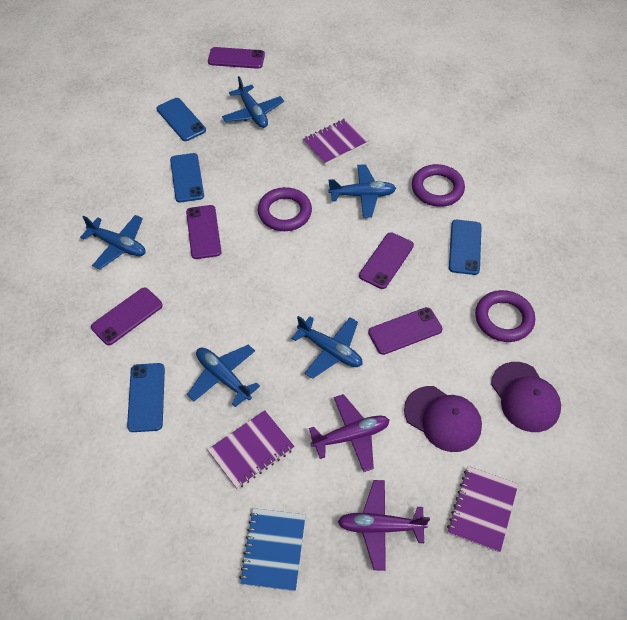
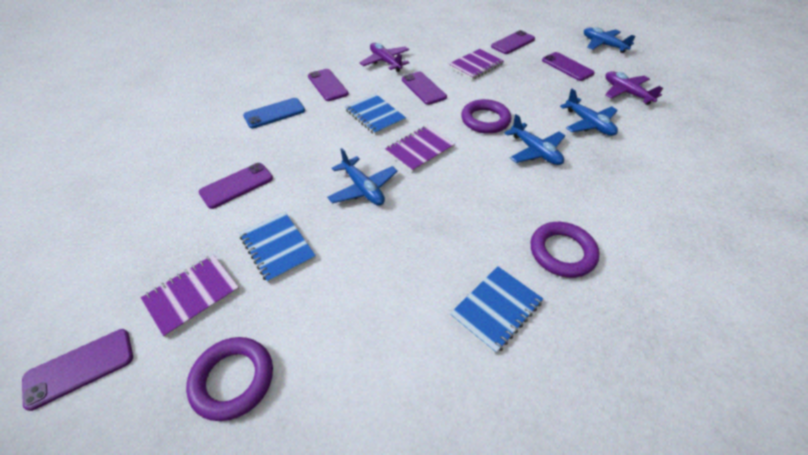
blue notebook: 1 -> 3
blue phone: 4 -> 1
blue plane: 5 -> 4
purple cap: 2 -> 0
purple phone: 5 -> 6

